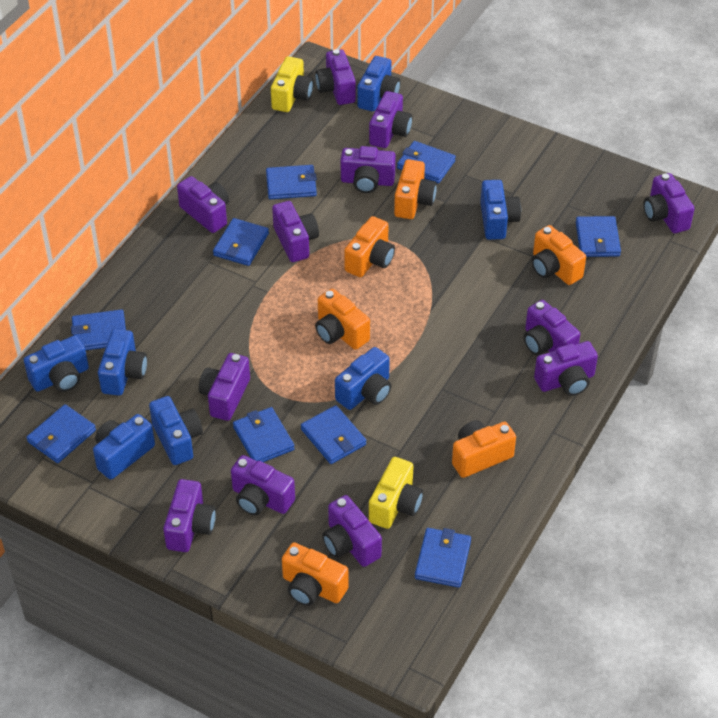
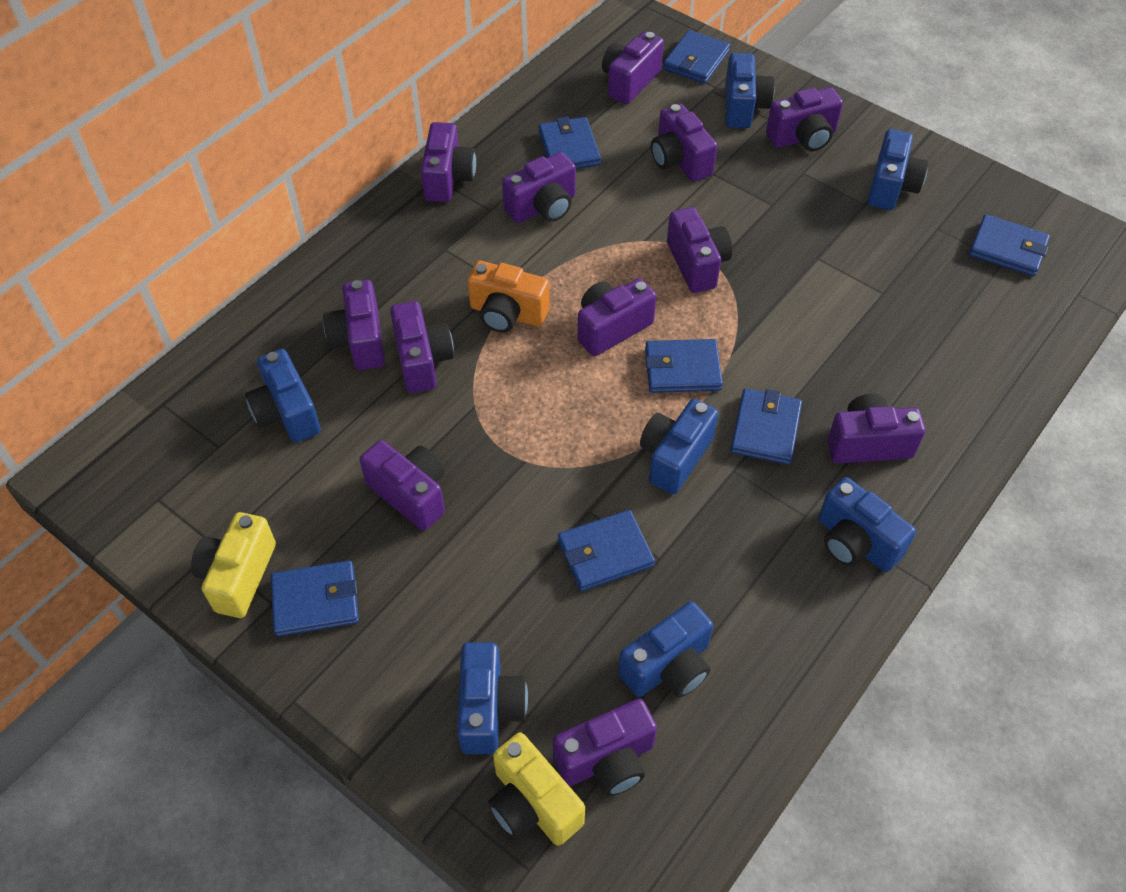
blue wallet: 9 -> 7
orange camera: 6 -> 1

